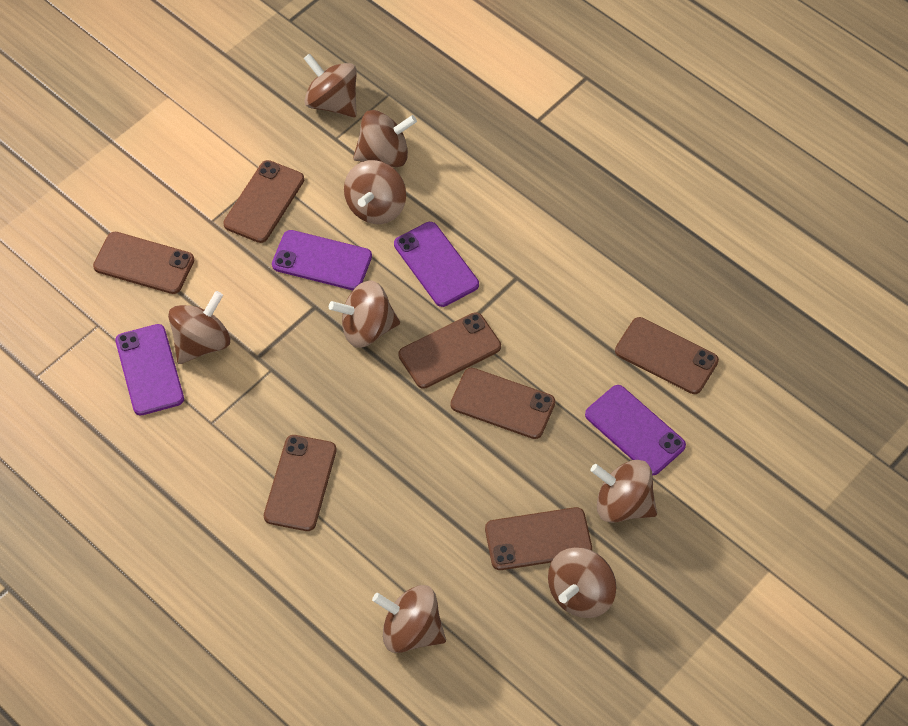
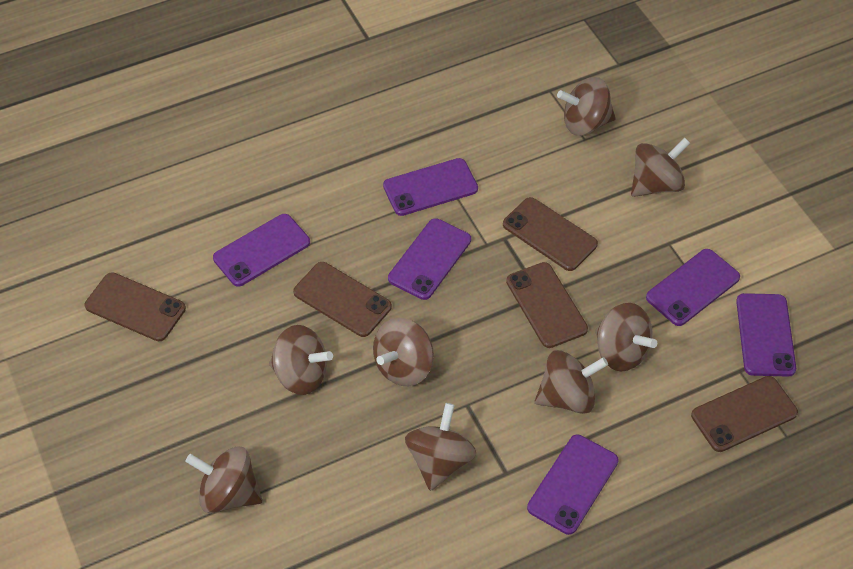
brown phone: 7 -> 5
purple phone: 4 -> 6

